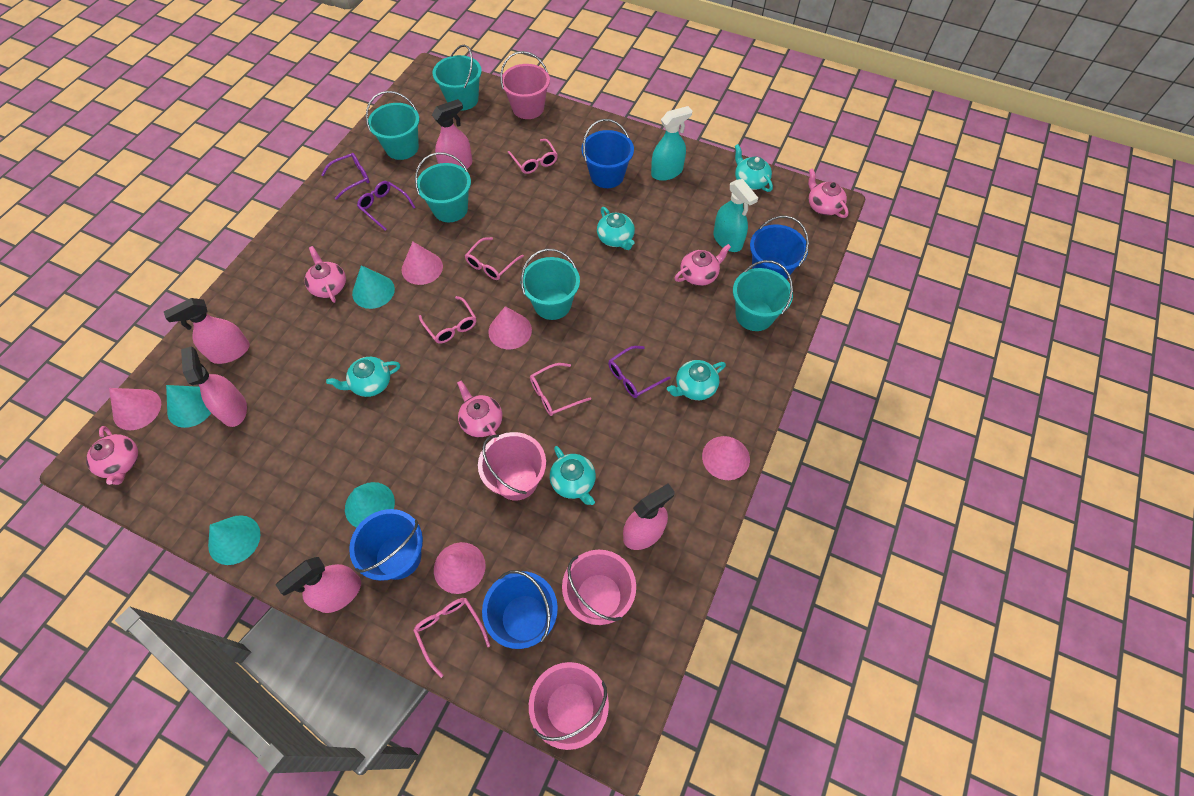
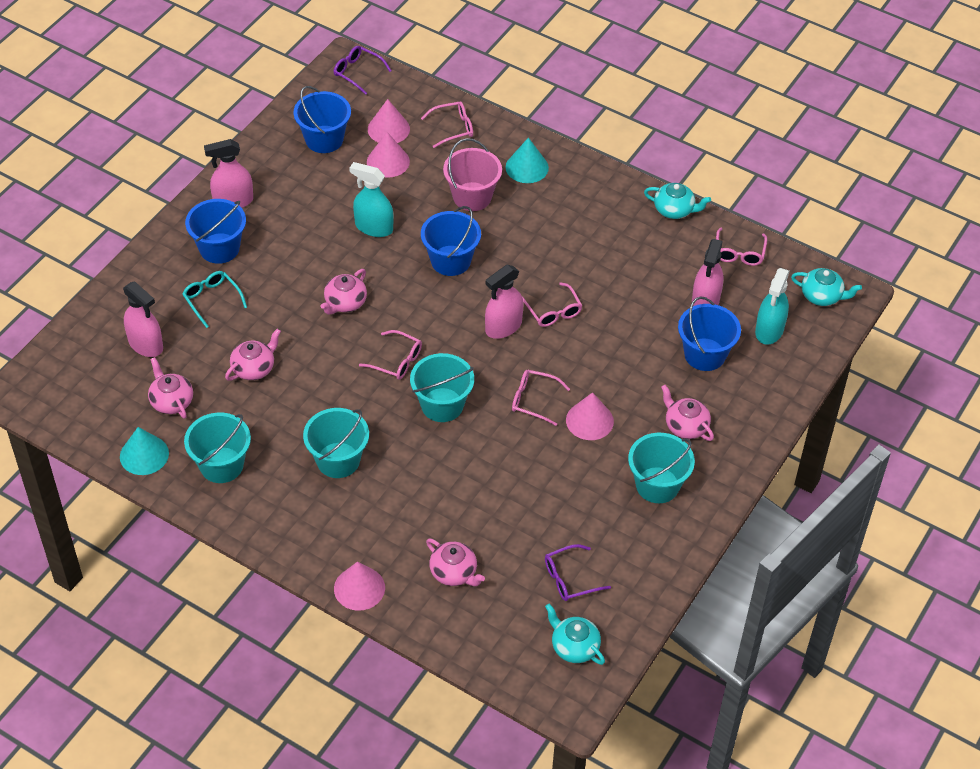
pink bucket: 4 -> 1
pink cone: 5 -> 4
pink spray bottle: 5 -> 4
purple glasses: 3 -> 2
turquoise bucket: 5 -> 4
turquoise cone: 4 -> 2
turquoise glasses: 0 -> 1
turquoise teapot: 5 -> 3

